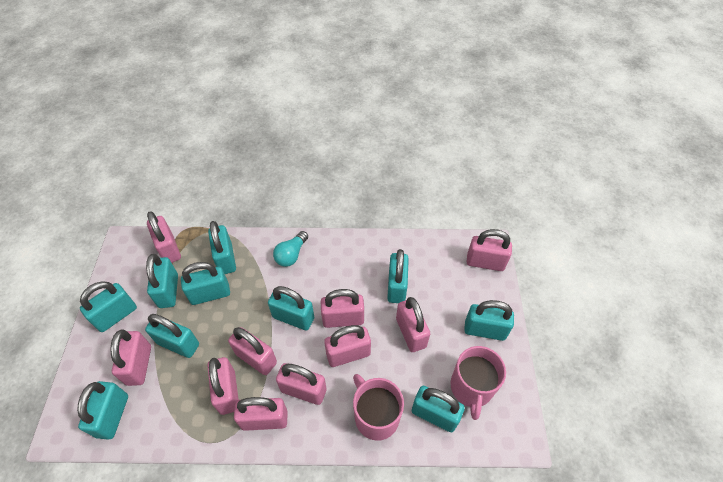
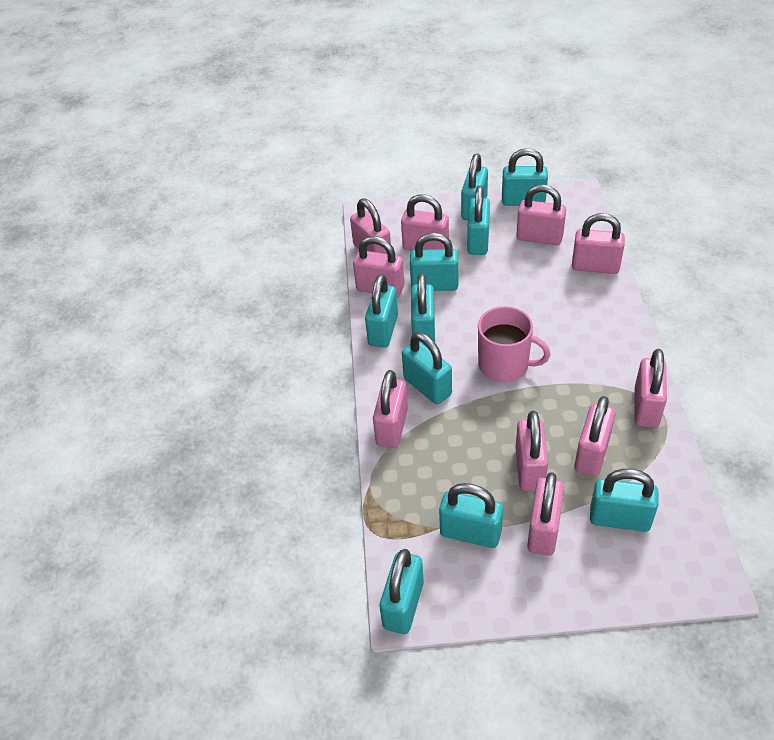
pink mug: 2 -> 1
turquoise light bulb: 1 -> 0

